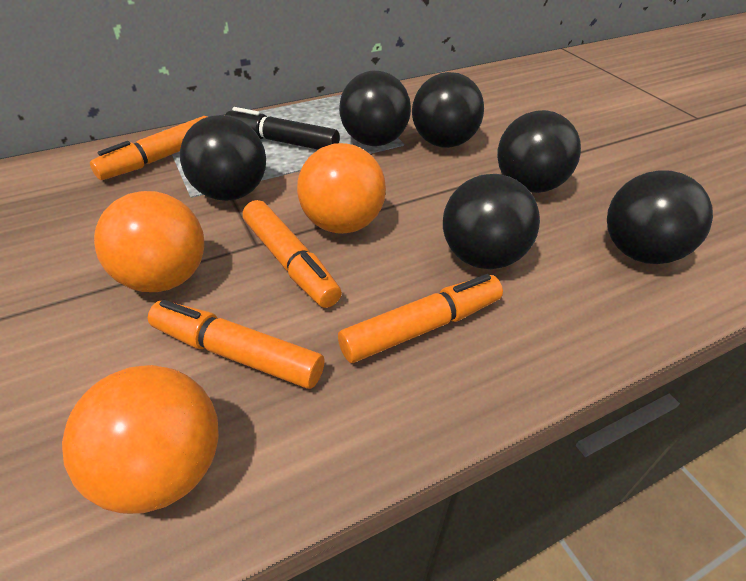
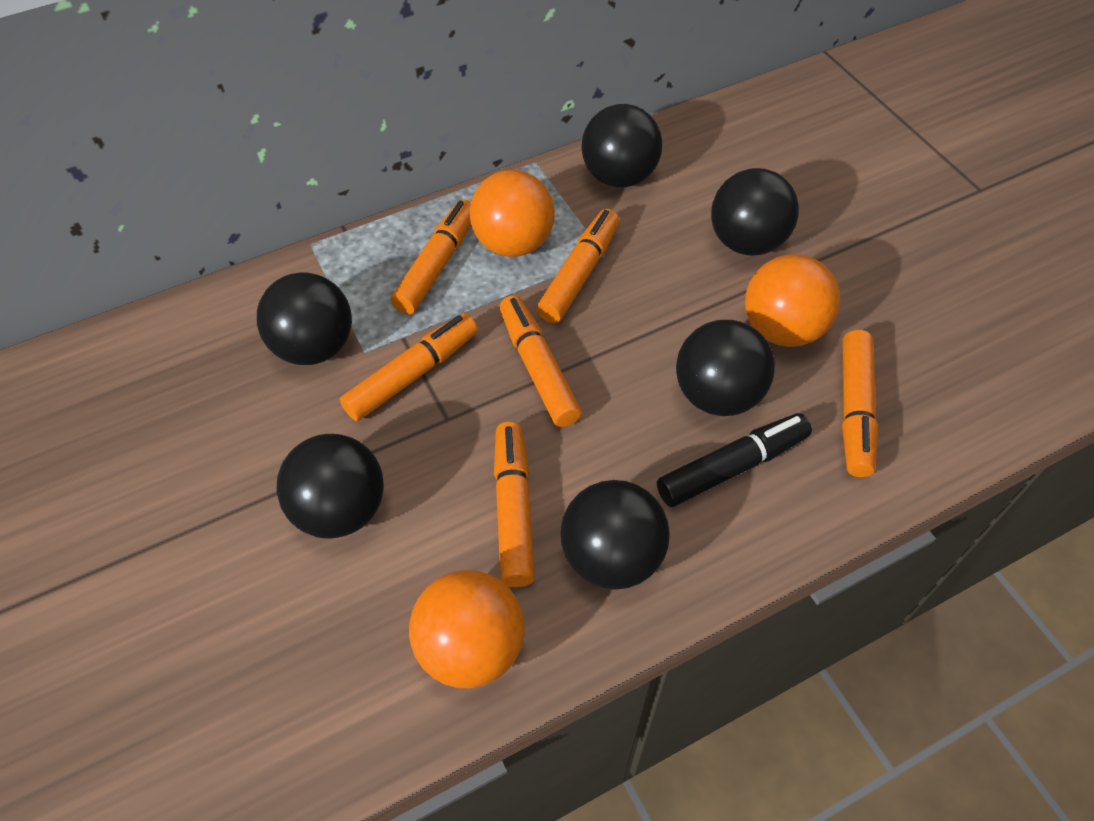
orange marker: 4 -> 6

